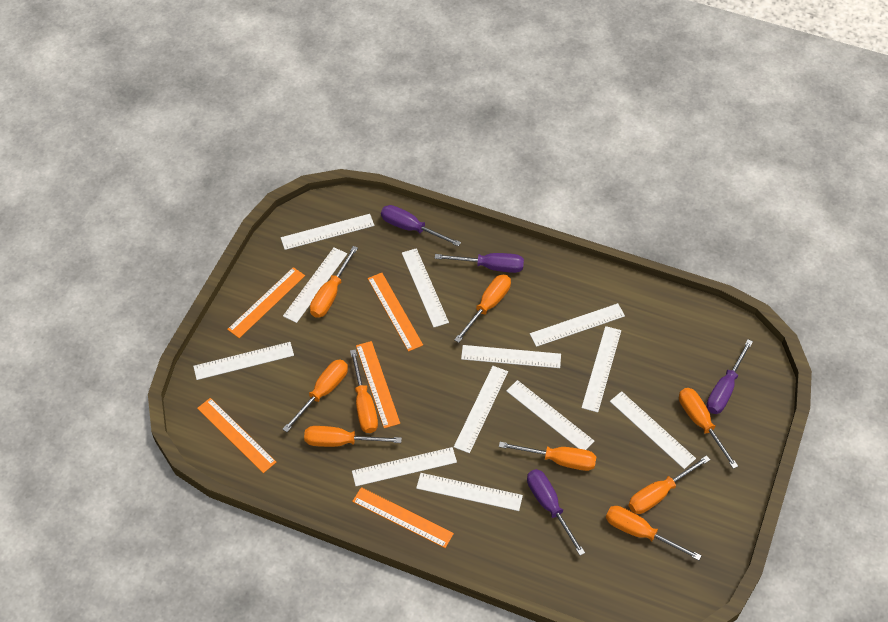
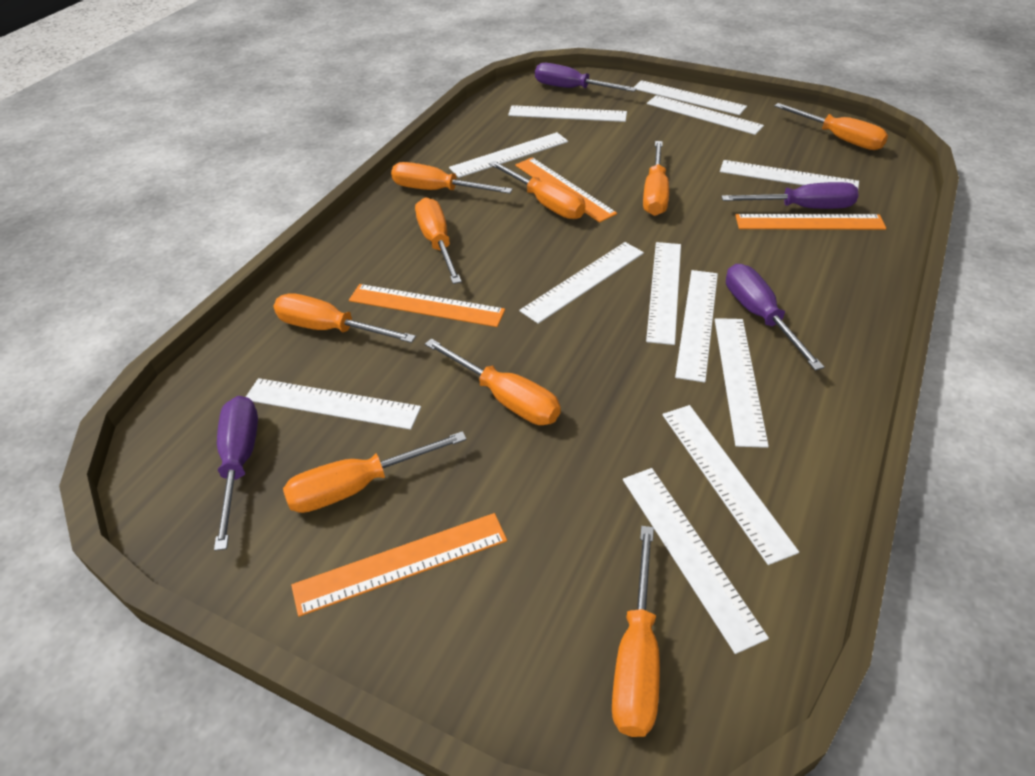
orange ruler: 5 -> 4

